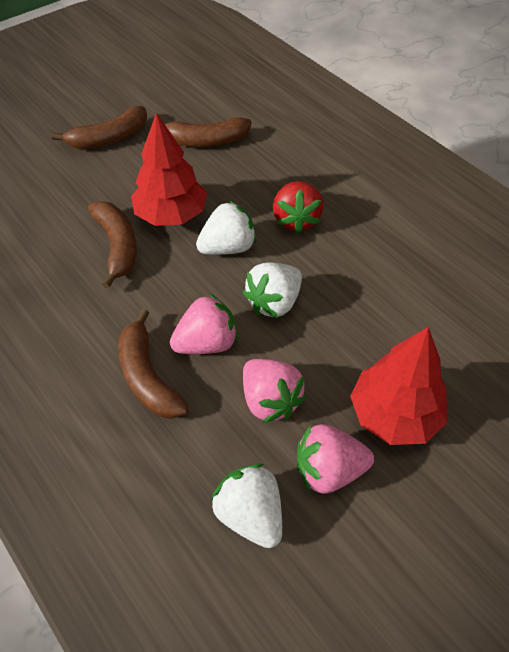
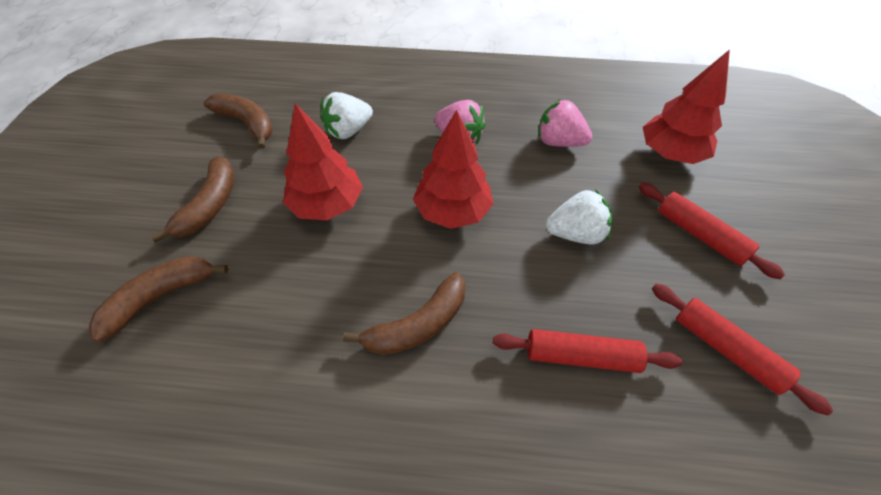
pink strawberry: 3 -> 2
red rolling pin: 0 -> 3
red strawberry: 1 -> 0
red tree: 2 -> 3
white strawberry: 3 -> 2

